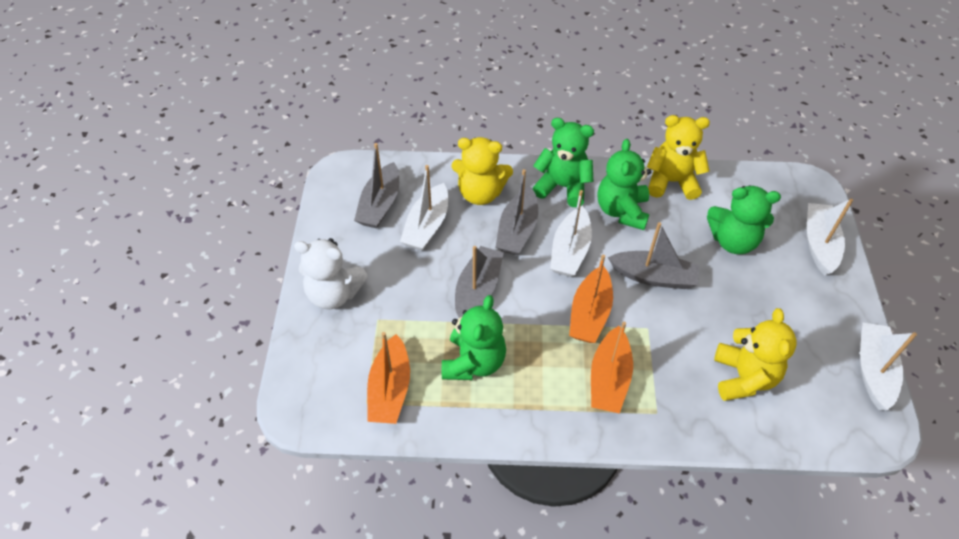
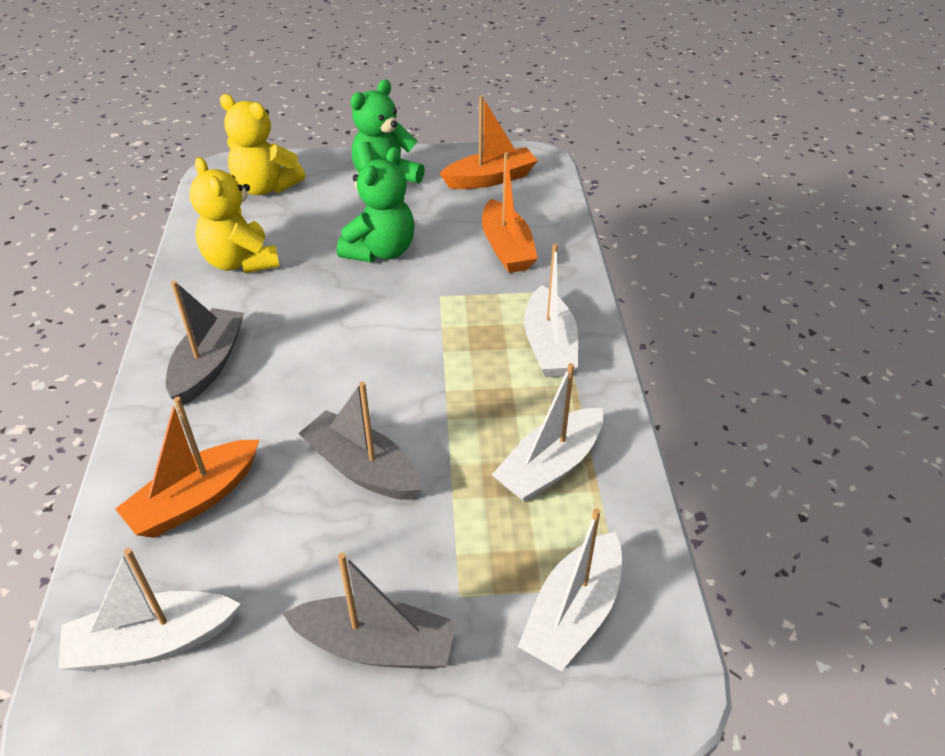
green teddy bear: 4 -> 2
grey boat: 4 -> 3
white teddy bear: 1 -> 0
yellow teddy bear: 3 -> 2

